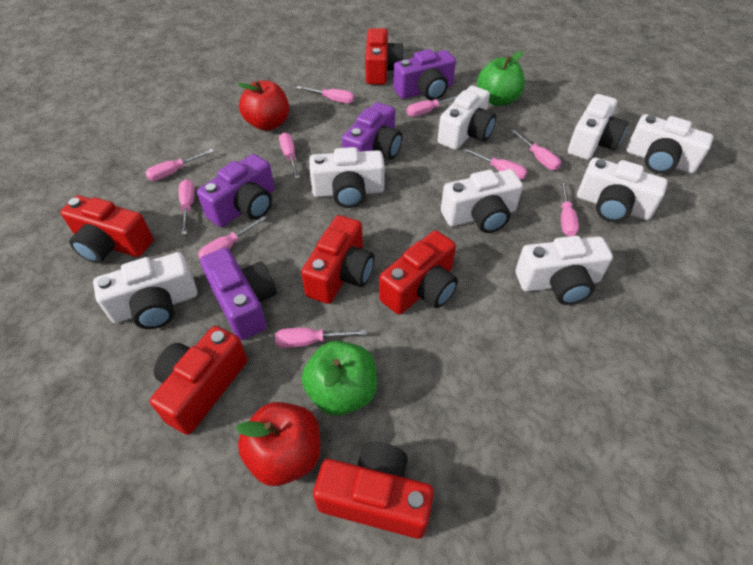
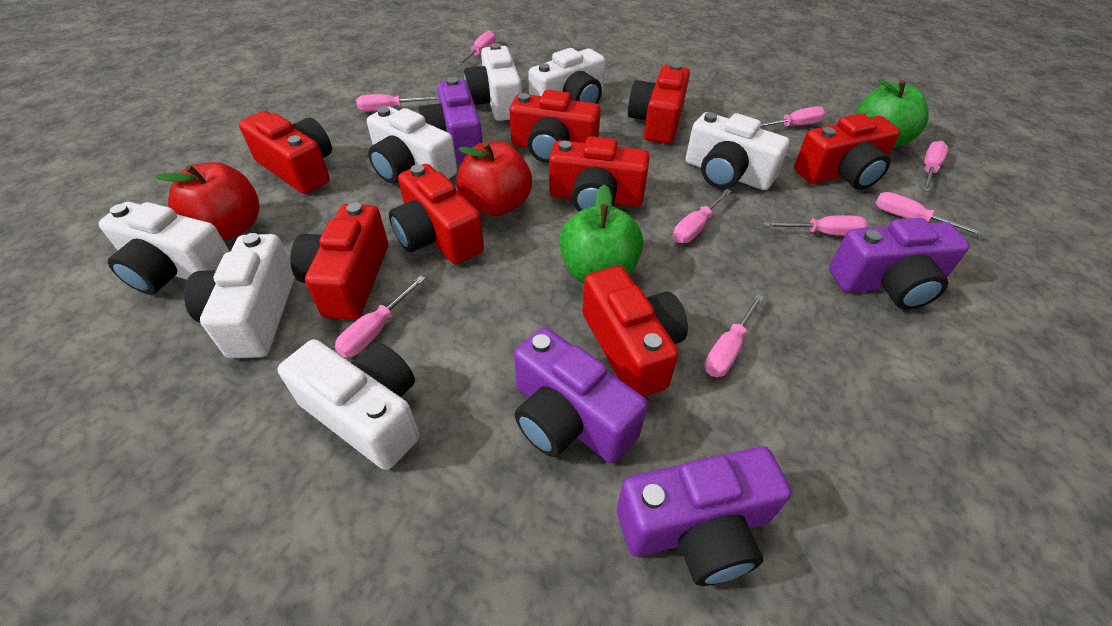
pink screwdriver: 10 -> 9
red camera: 6 -> 8
white camera: 8 -> 7

